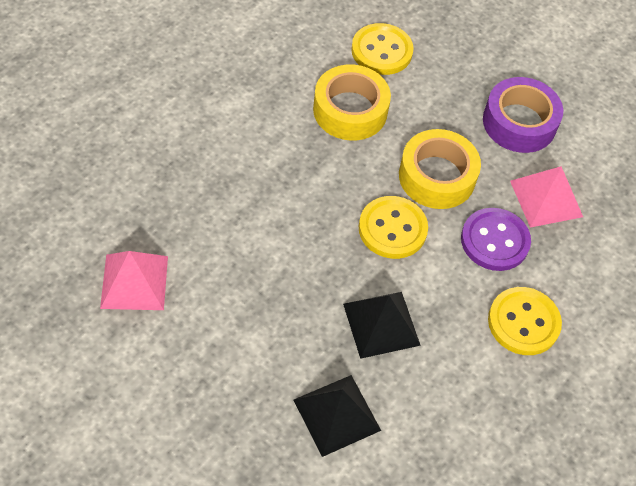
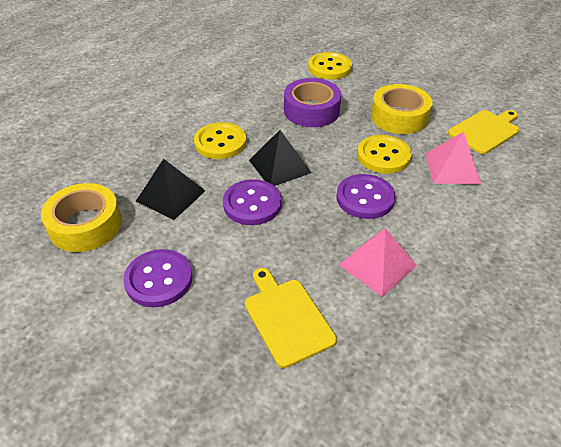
purple button: 1 -> 3
yellow cutting board: 0 -> 2

